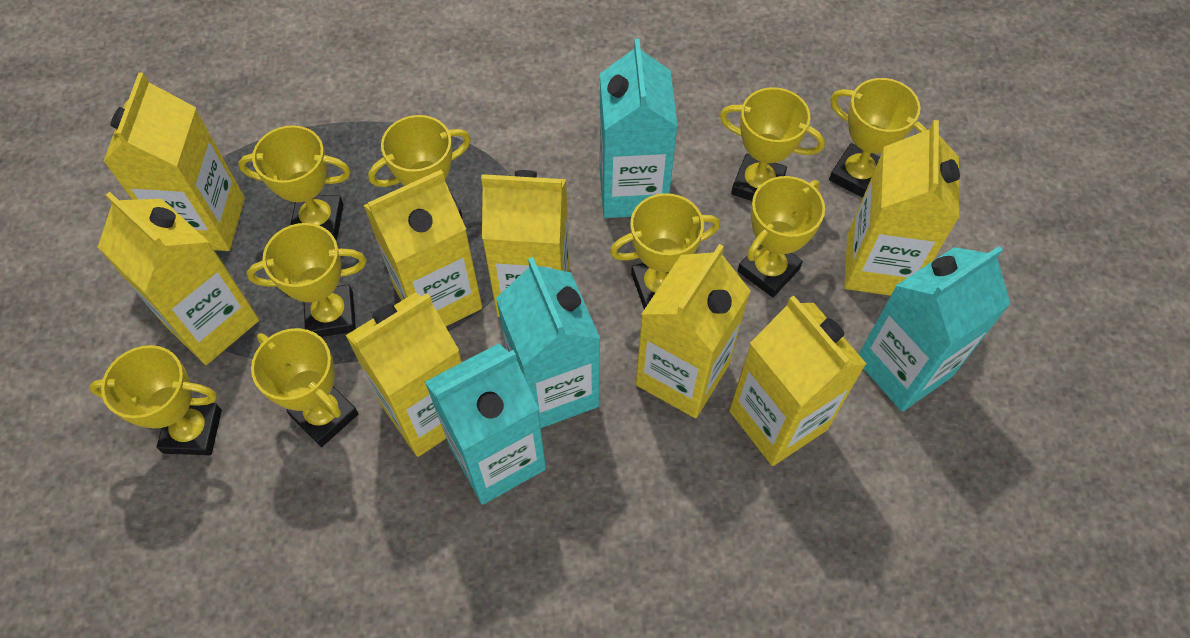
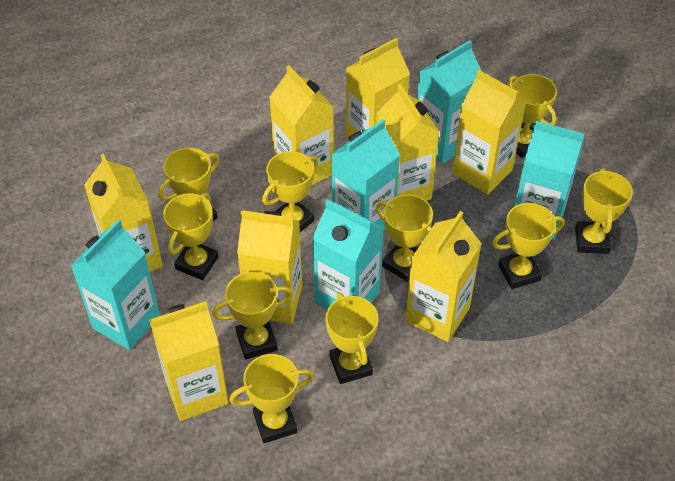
turquoise carton: 4 -> 5
yellow trophy: 9 -> 10

